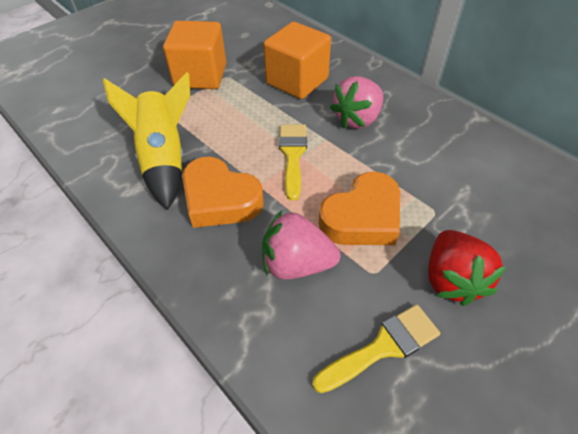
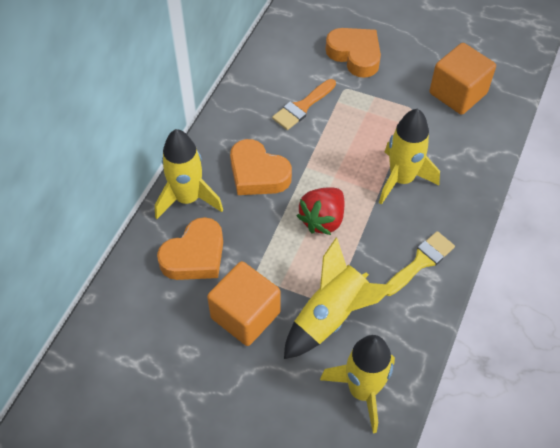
orange brush: 0 -> 1
orange heart: 2 -> 3
pink strawberry: 2 -> 0
yellow brush: 2 -> 1
yellow rocket: 1 -> 4

